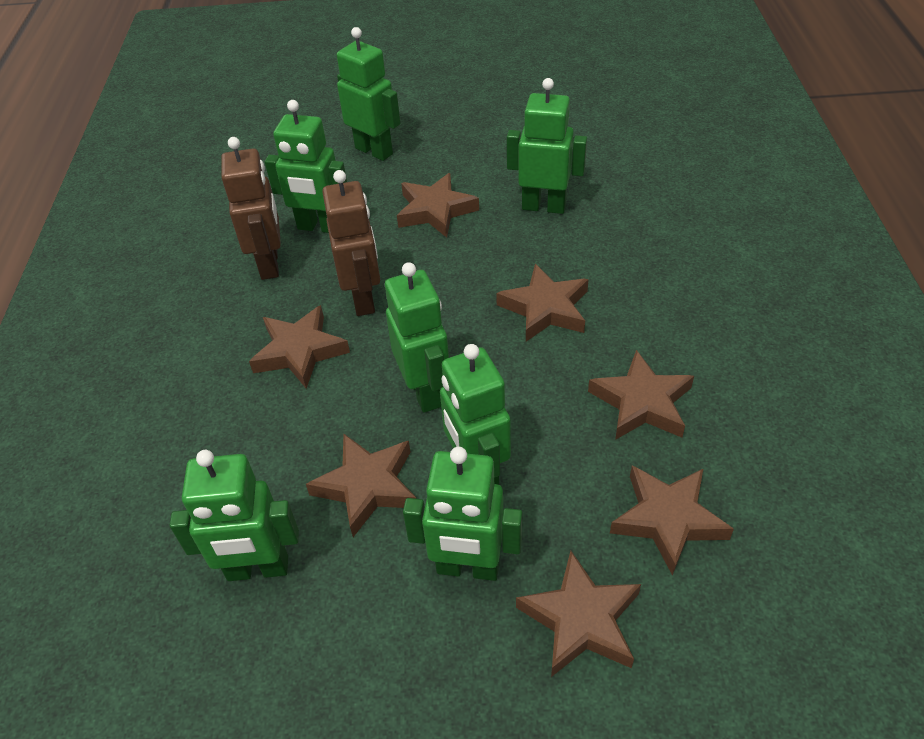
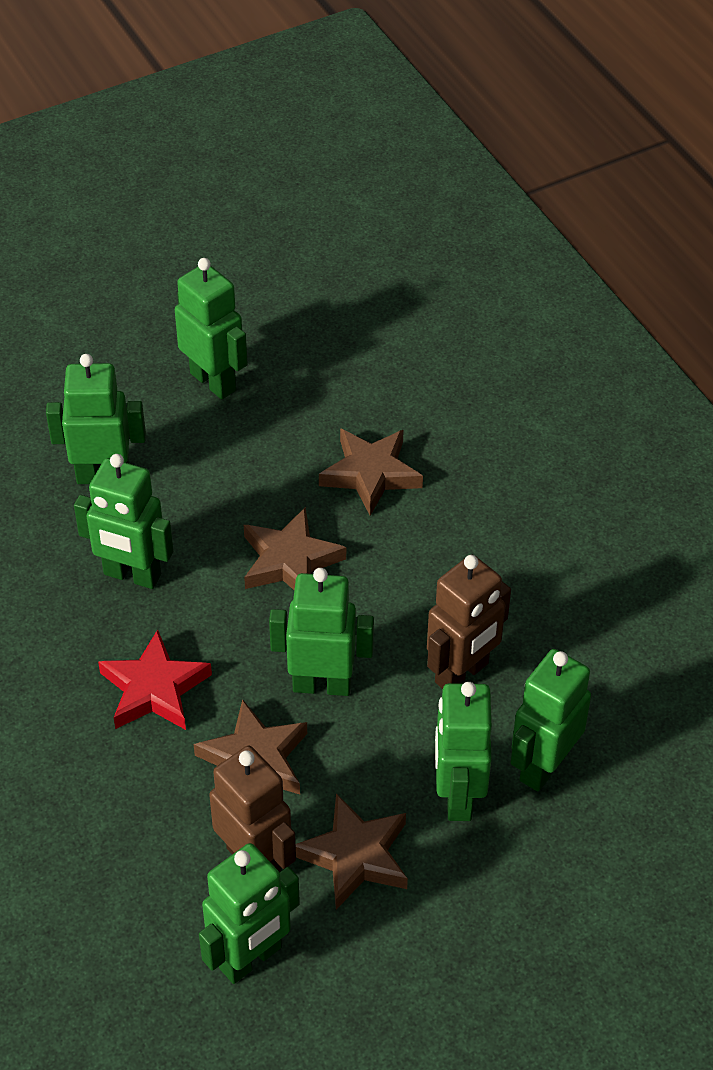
brown star: 7 -> 4
red star: 0 -> 1

